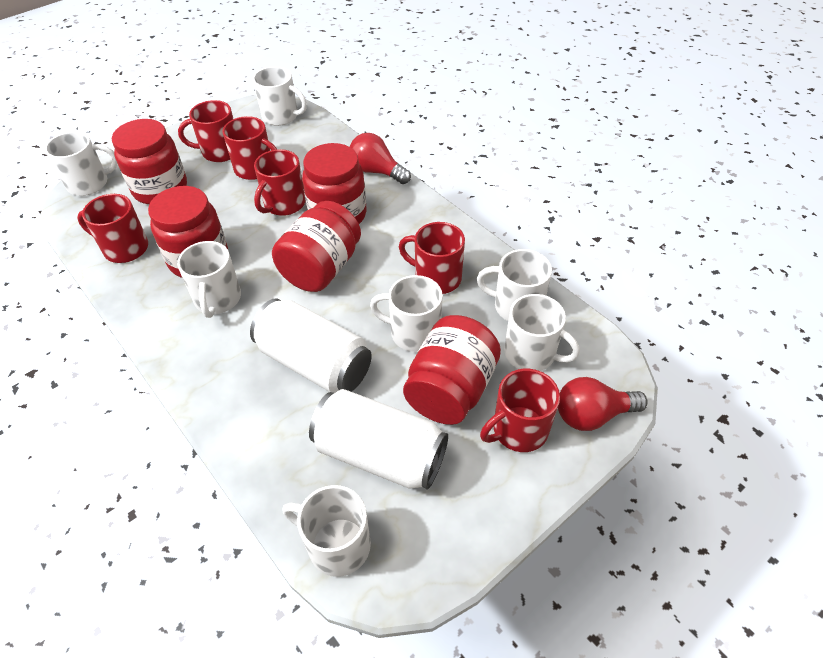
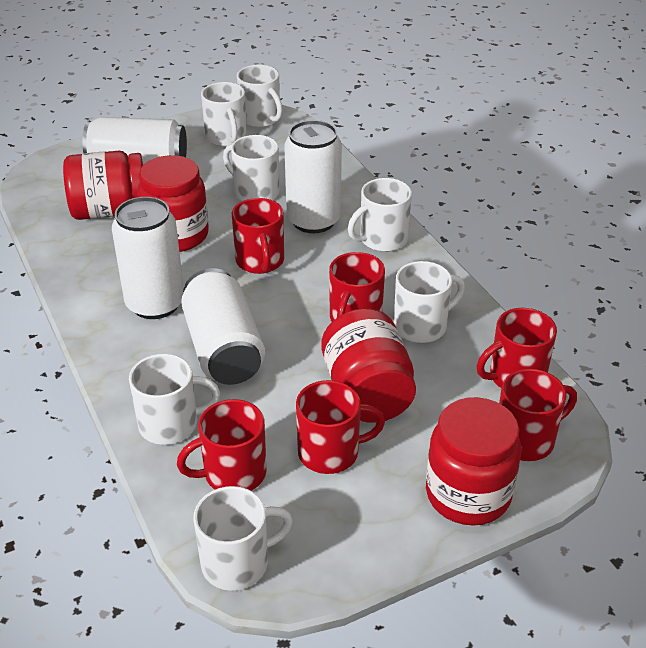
red jar: 5 -> 4
red light bulb: 2 -> 0
white can: 2 -> 4

